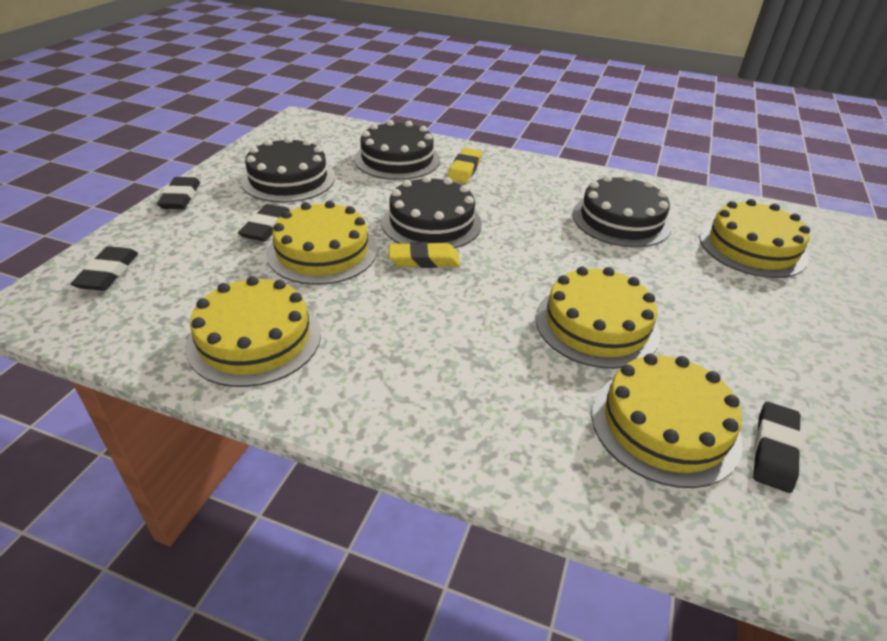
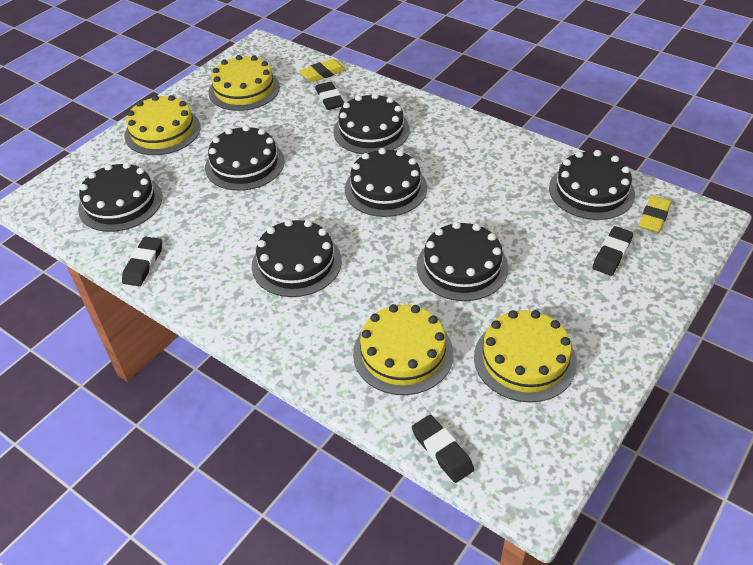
black cake: 4 -> 7
yellow cake: 5 -> 4

